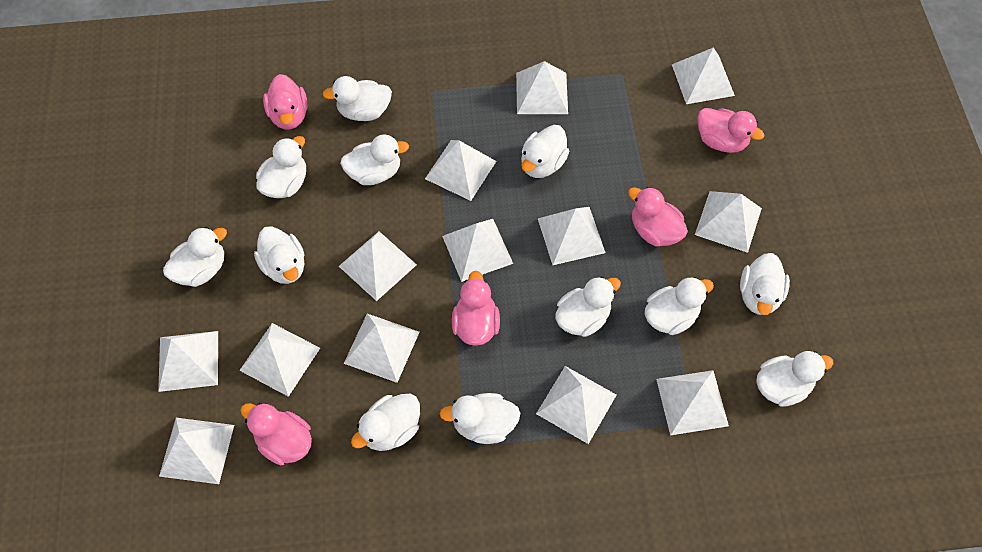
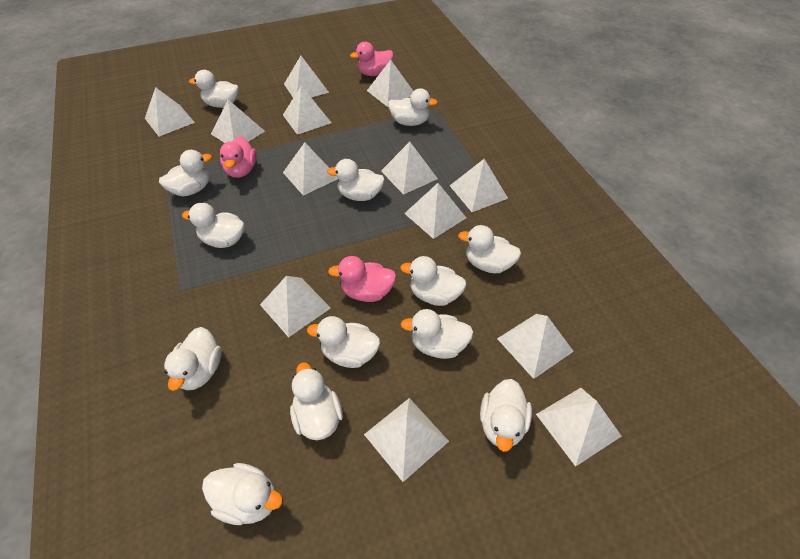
pink duck: 5 -> 3
white duck: 12 -> 13

